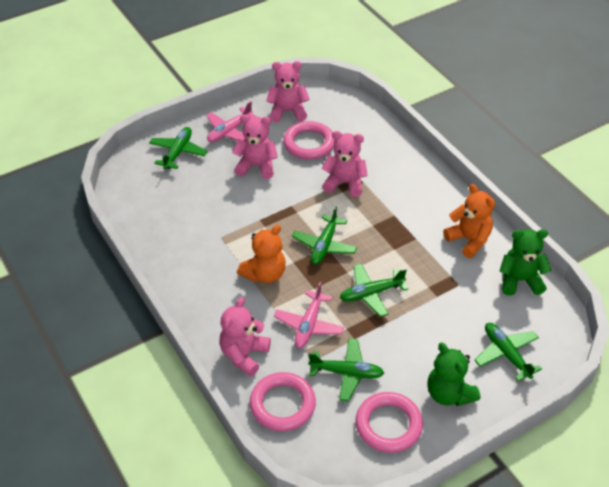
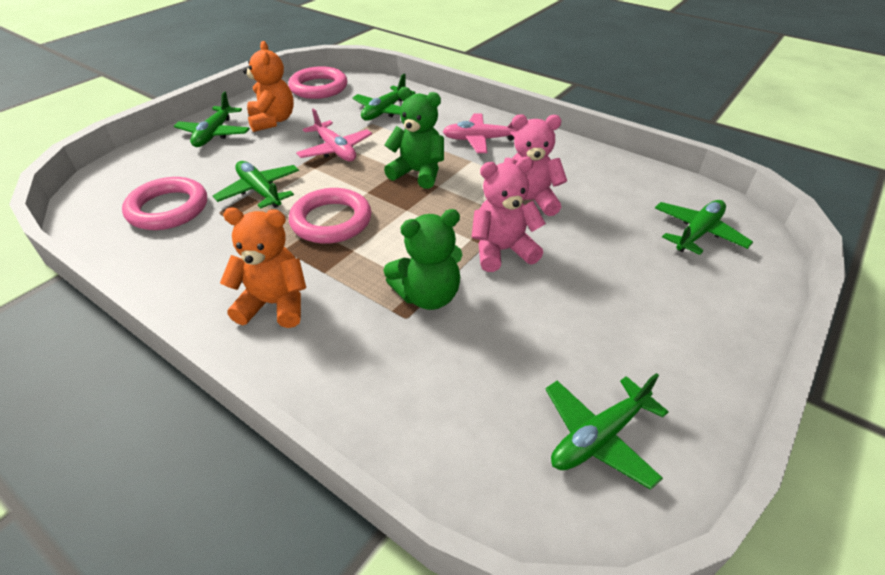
pink teddy bear: 4 -> 2

